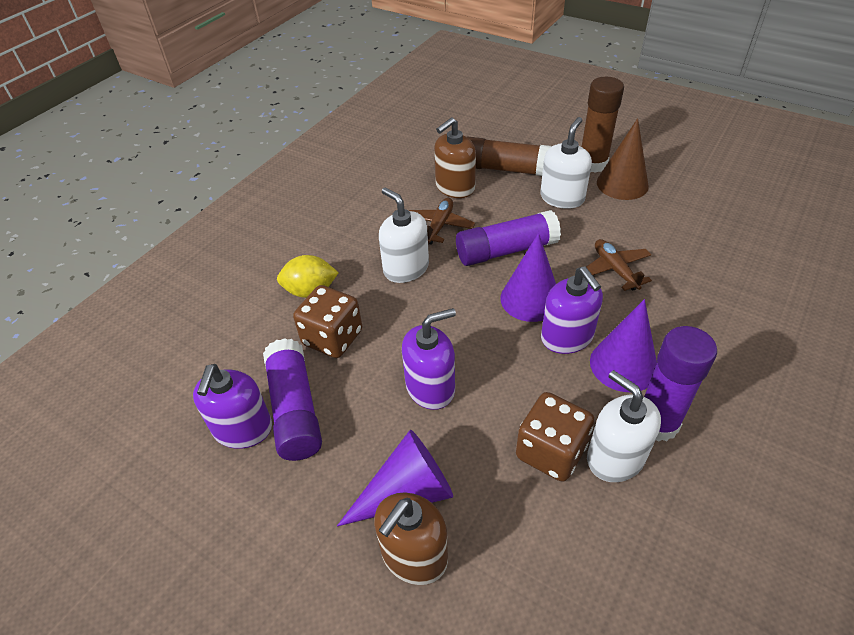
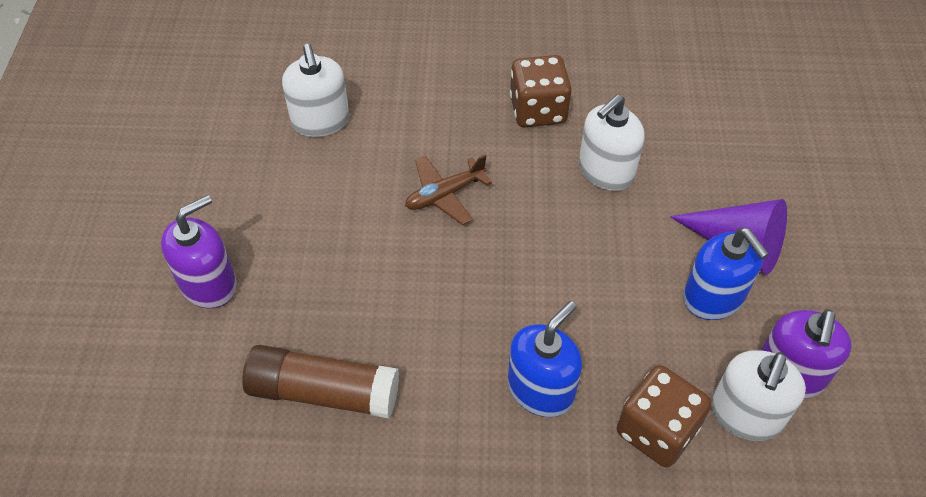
blue soap dispenser: 0 -> 2
brown cone: 1 -> 0
brown glue stick: 2 -> 1
brown plane: 2 -> 1
brown soap dispenser: 2 -> 0
purple cone: 3 -> 1
purple glue stick: 3 -> 0
purple soap dispenser: 3 -> 2
yellow lemon: 1 -> 0

